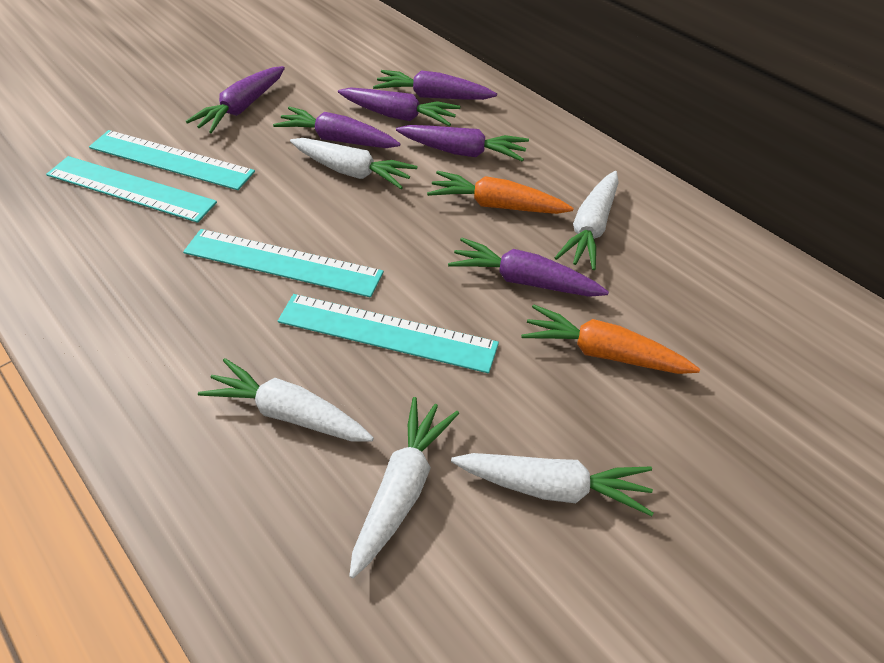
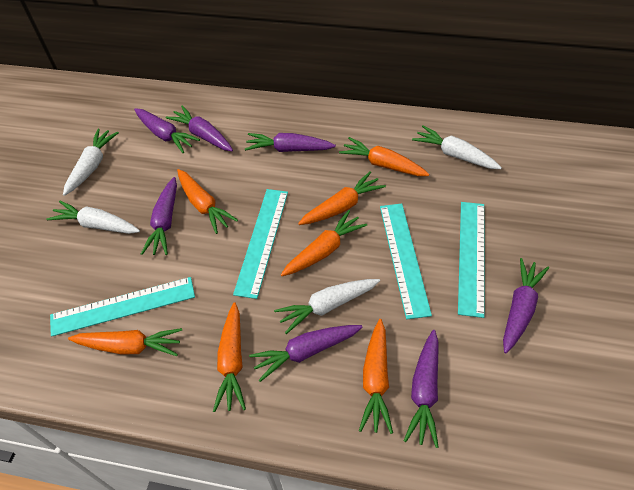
orange carrot: 2 -> 7
purple carrot: 6 -> 7
white carrot: 5 -> 4

